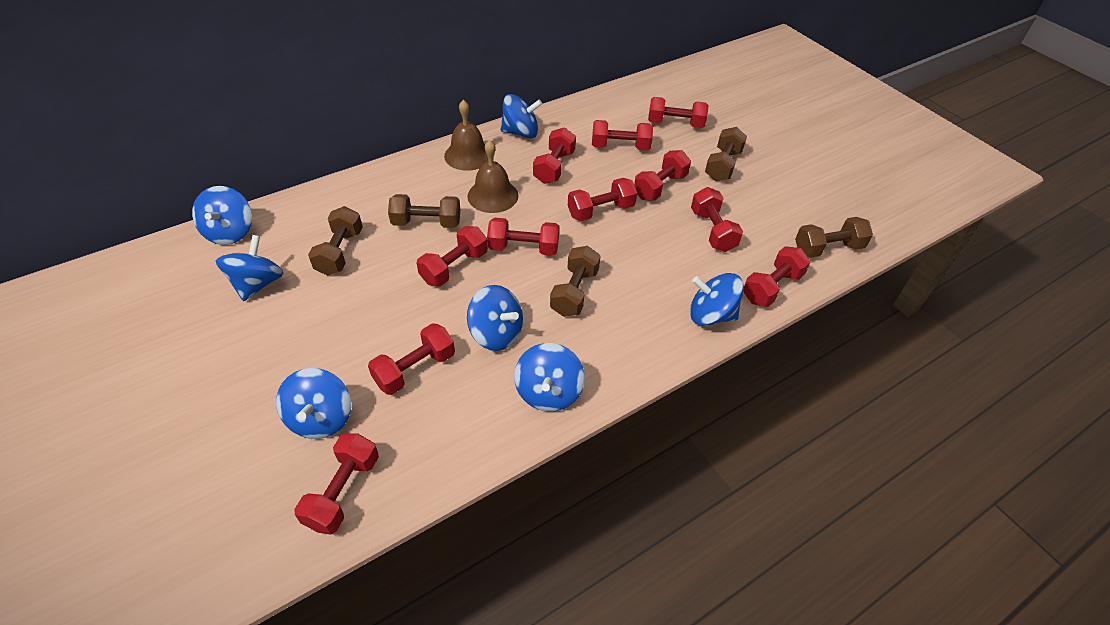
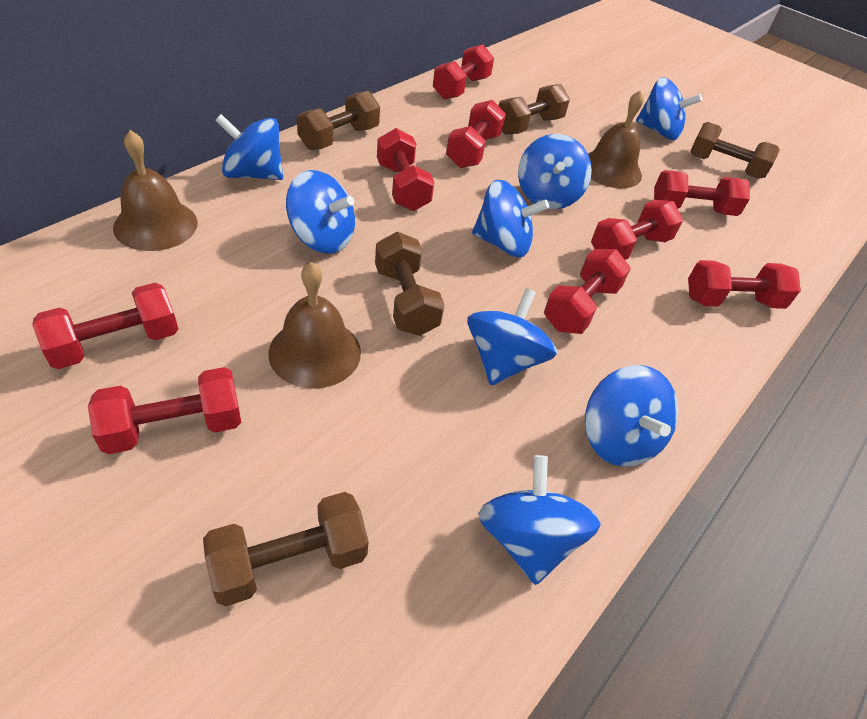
blue spinning top: 7 -> 8
brown bell: 2 -> 3
red dumbbell: 11 -> 9

